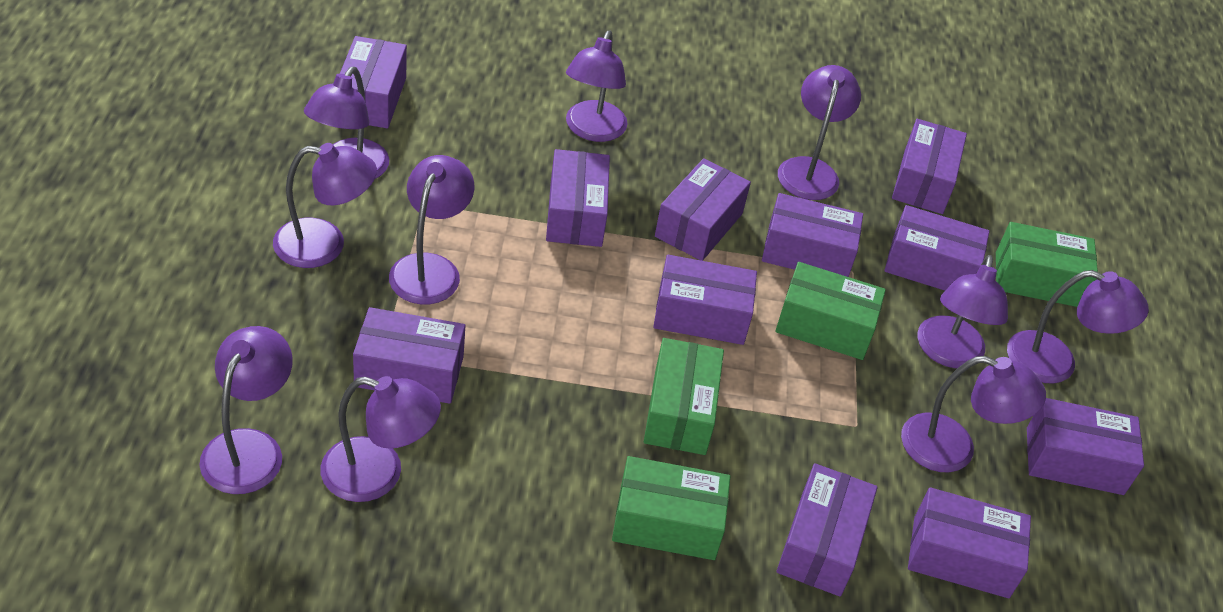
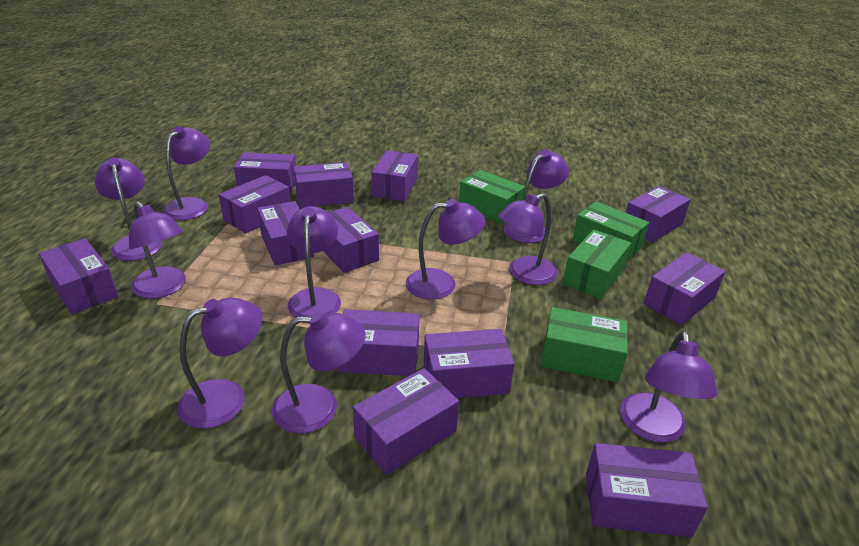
purple box: 11 -> 13

